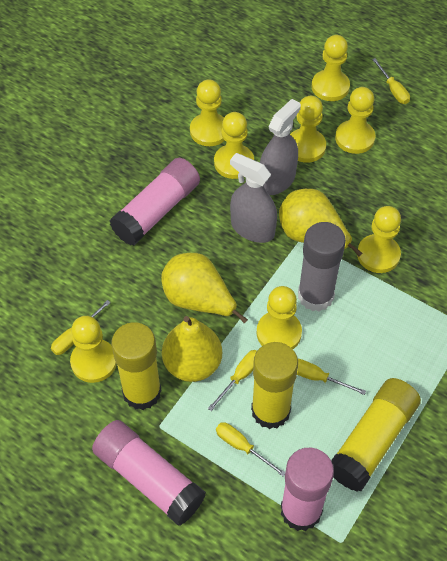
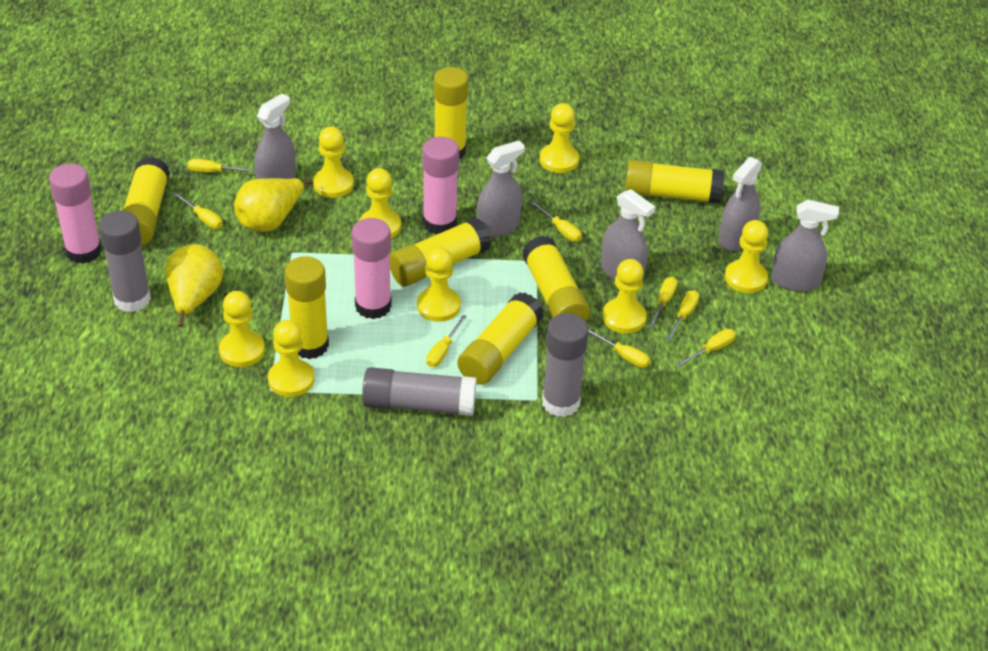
grey glue stick: 1 -> 3
grey spray bottle: 2 -> 5
yellow glue stick: 3 -> 7
yellow pear: 3 -> 2
yellow screwdriver: 5 -> 8

